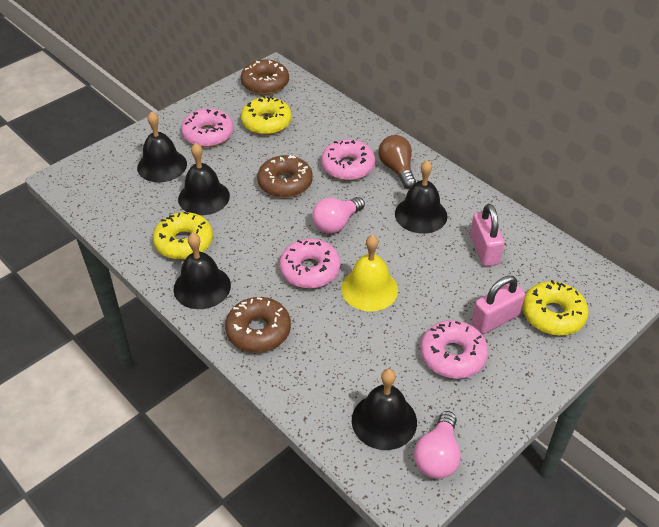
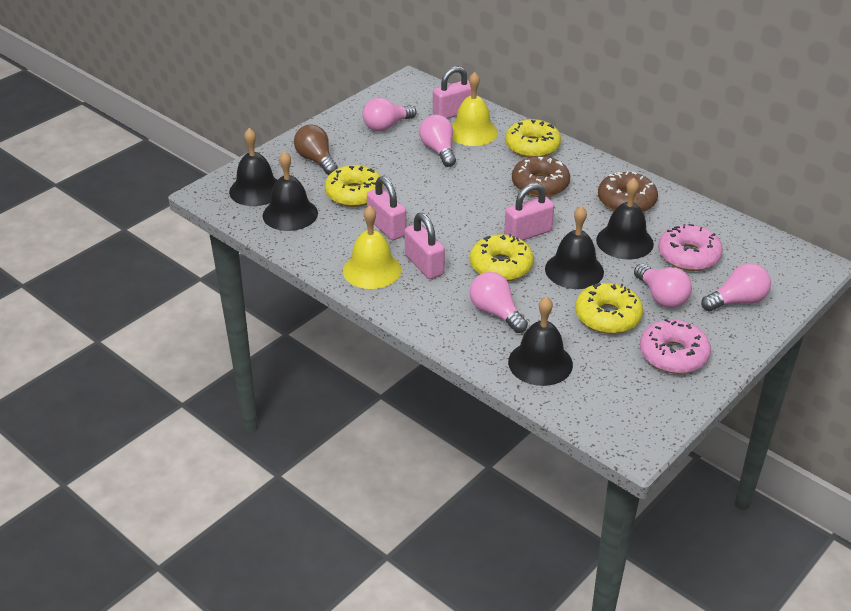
brown donut: 3 -> 2
pink donut: 4 -> 2
pink light bulb: 2 -> 5
pink padlock: 2 -> 4
yellow bell: 1 -> 2
yellow donut: 3 -> 4

